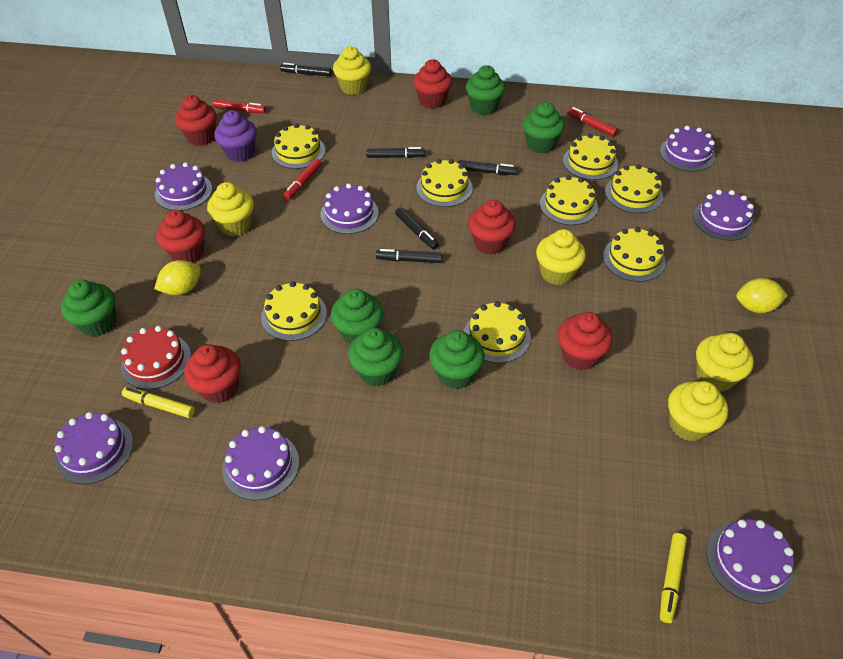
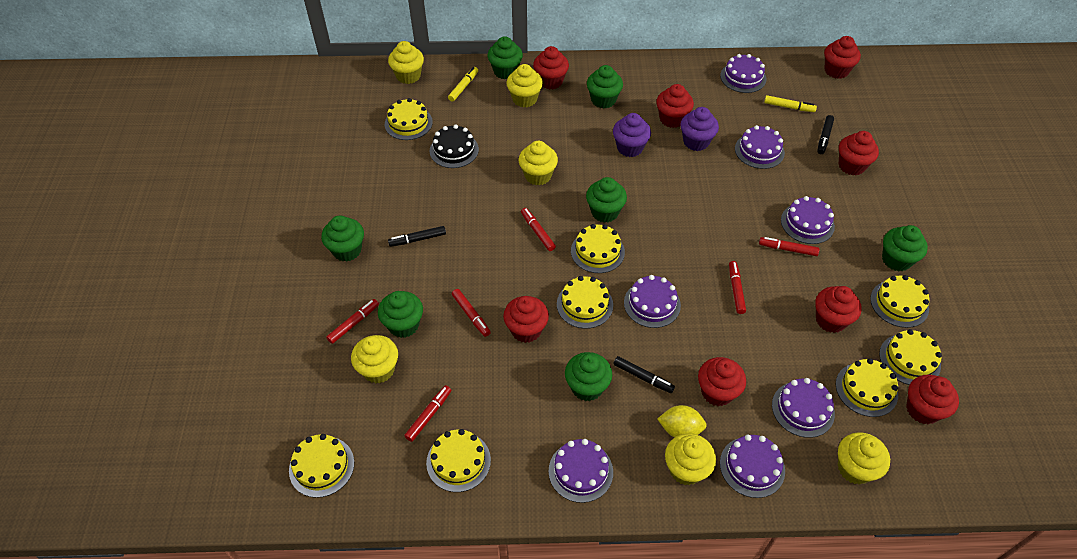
black cake: 0 -> 1
black marker: 5 -> 3
green cupcake: 6 -> 7
purple cupcake: 1 -> 2
red cake: 1 -> 0
red cupcake: 6 -> 8
red marker: 3 -> 6
yellow cupcake: 5 -> 6
yellow lemon: 2 -> 1

